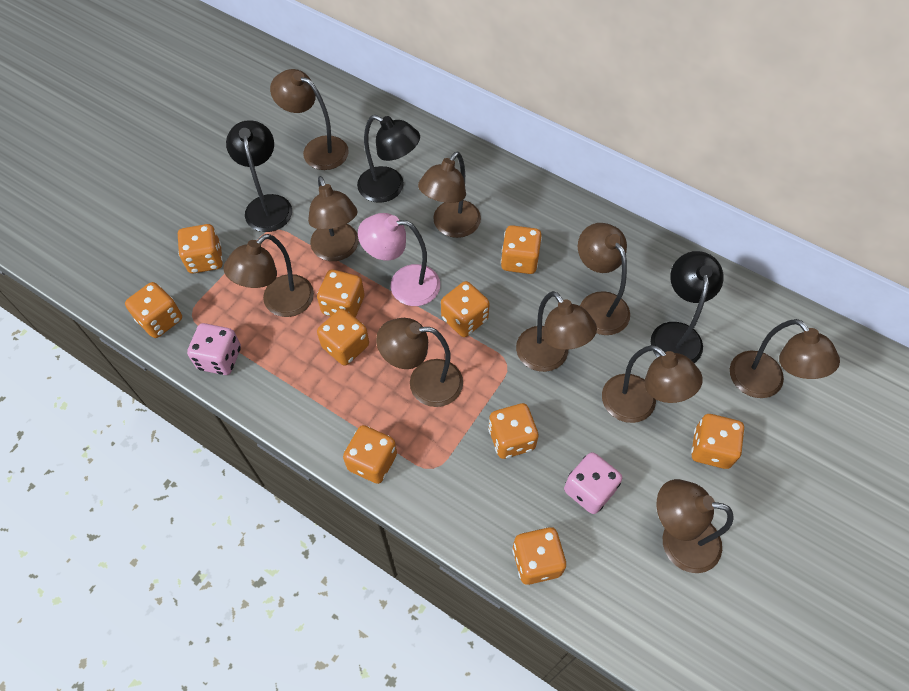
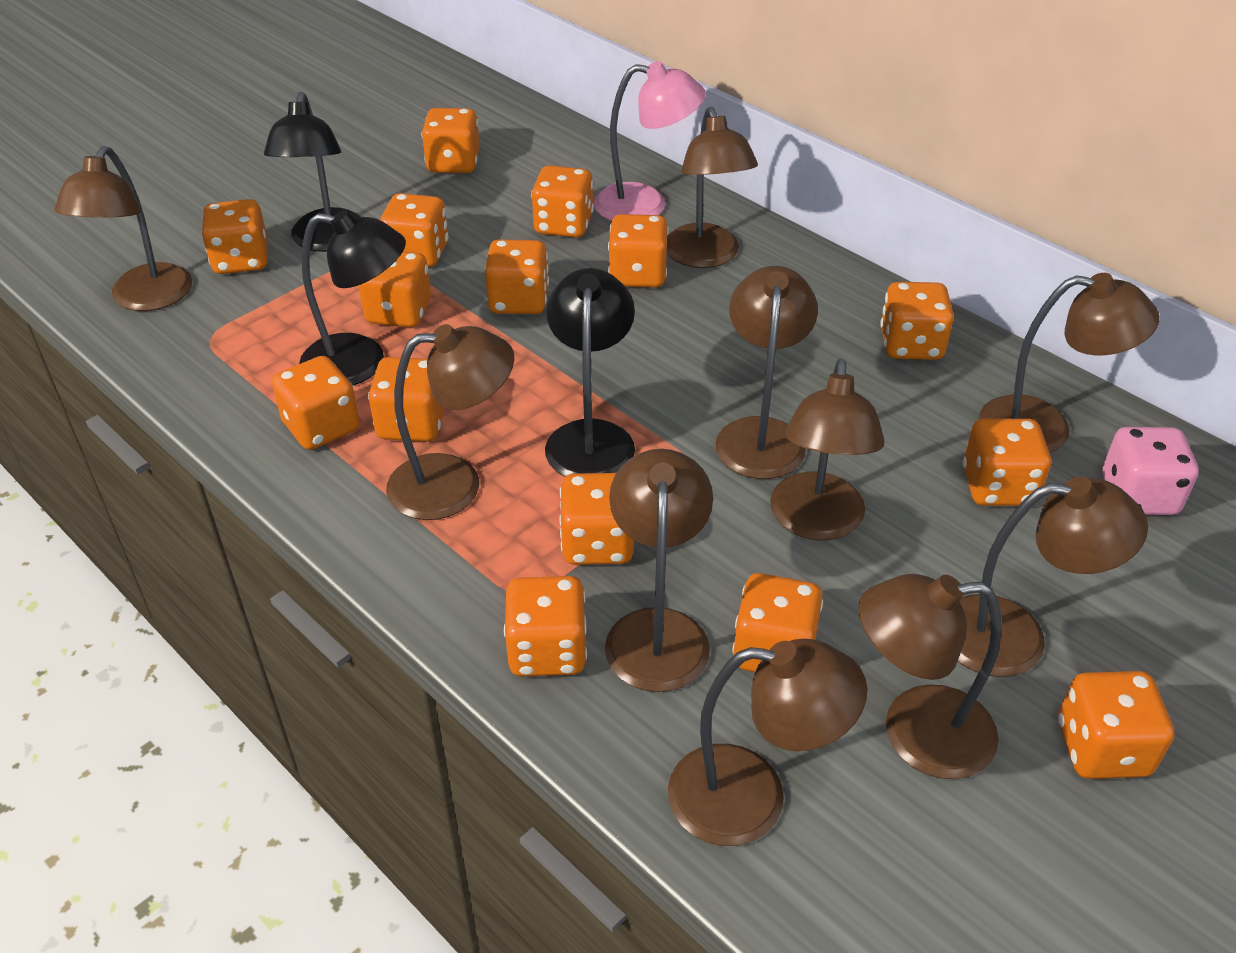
orange dice: 10 -> 15
pink dice: 2 -> 1

